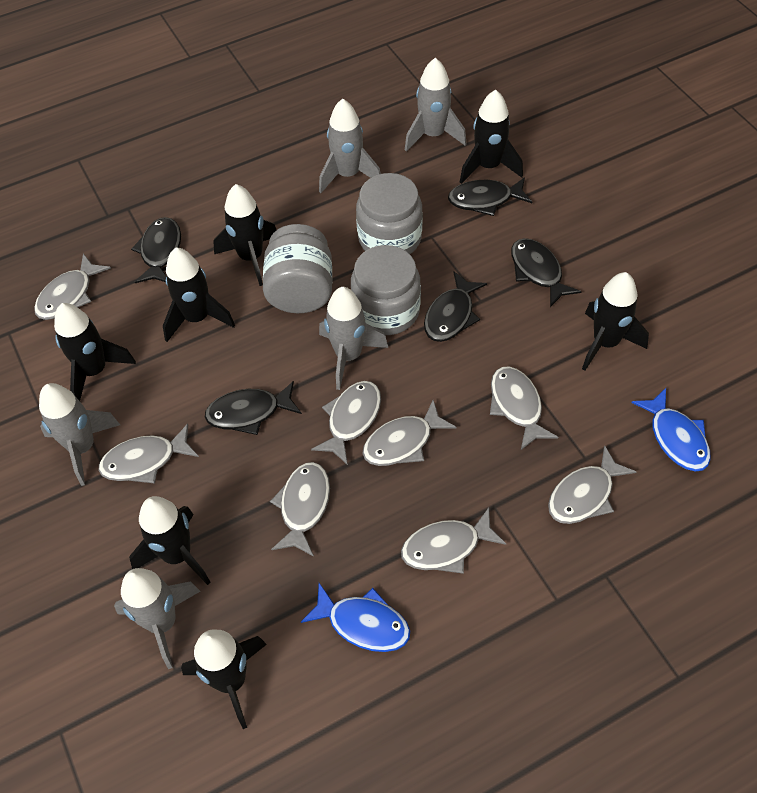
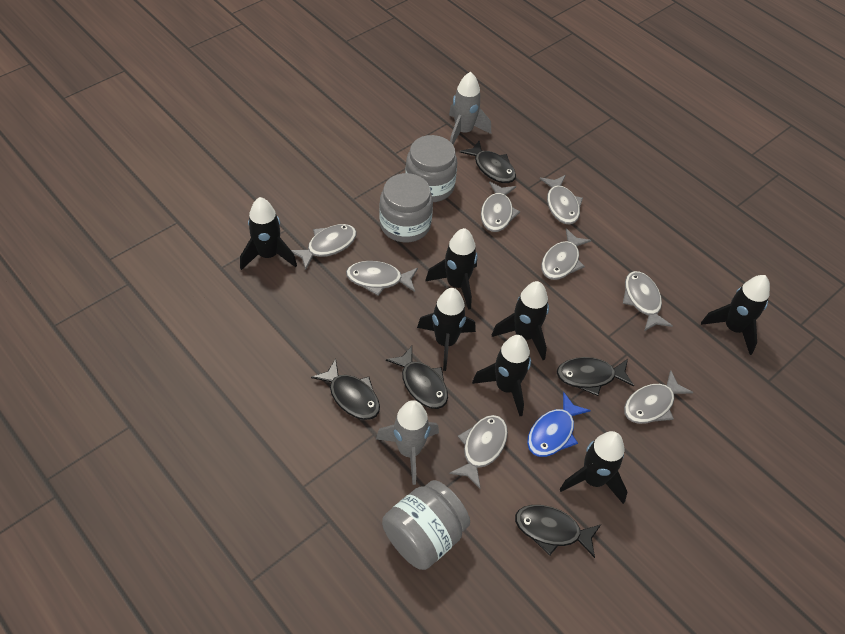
blue fish: 2 -> 1
grey rocket: 5 -> 2

